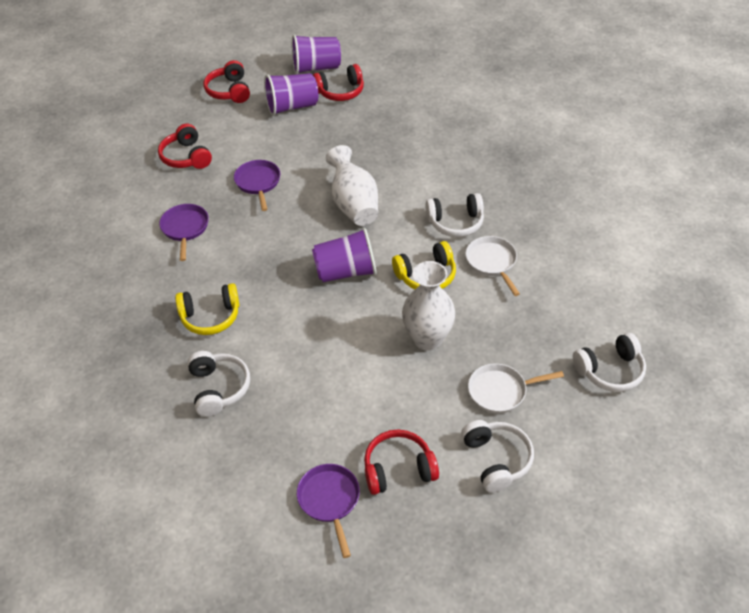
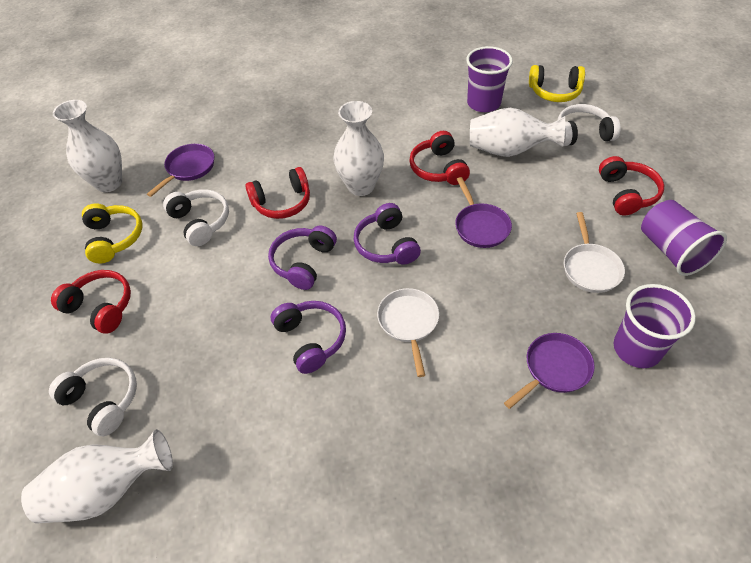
purple headphones: 0 -> 3
white headphones: 4 -> 3
white vase: 2 -> 4

